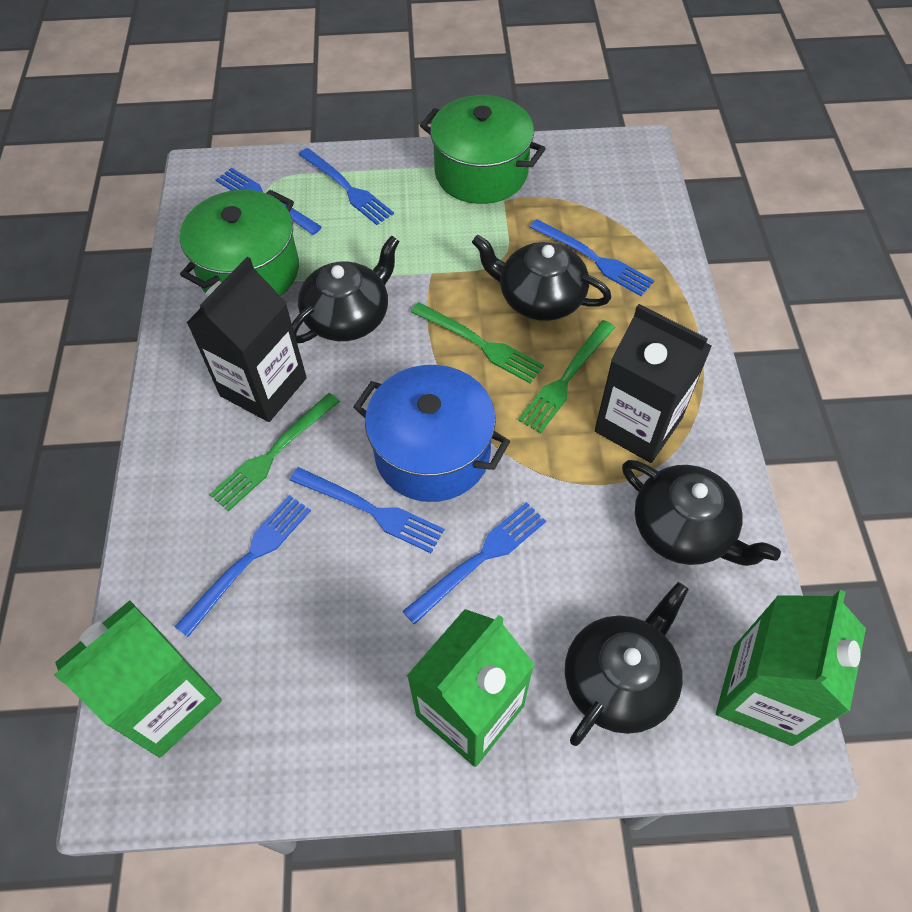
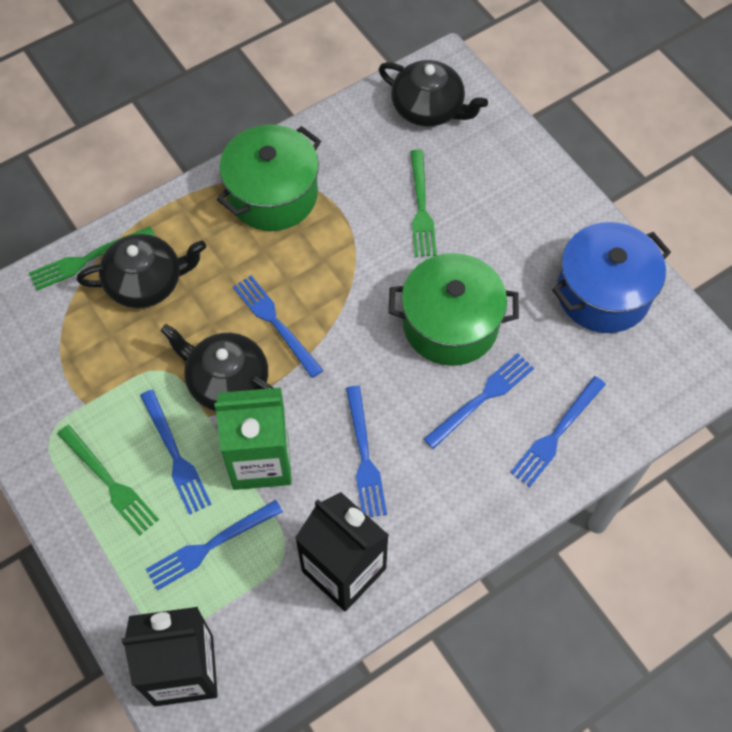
black teapot: 4 -> 3
green carton: 3 -> 1

